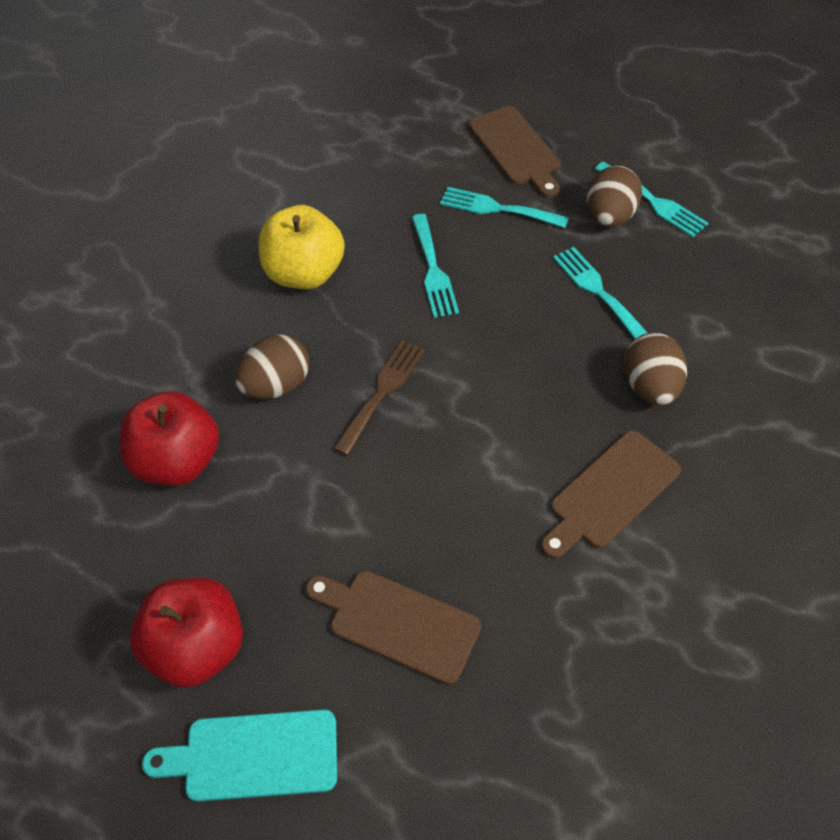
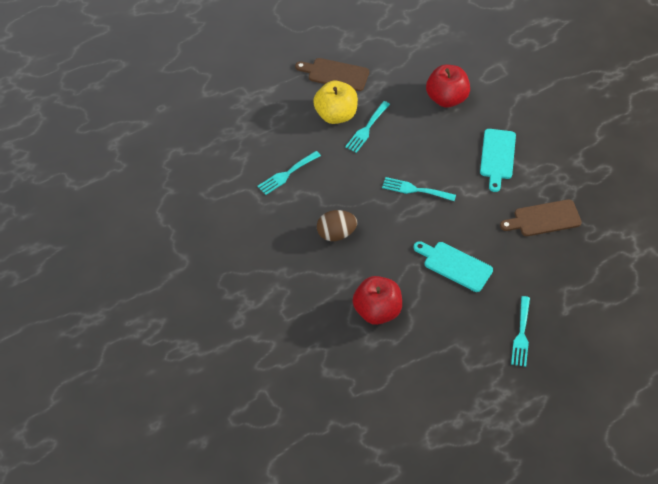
brown cutting board: 3 -> 2
brown egg: 3 -> 1
brown fork: 1 -> 0
turquoise cutting board: 1 -> 2

